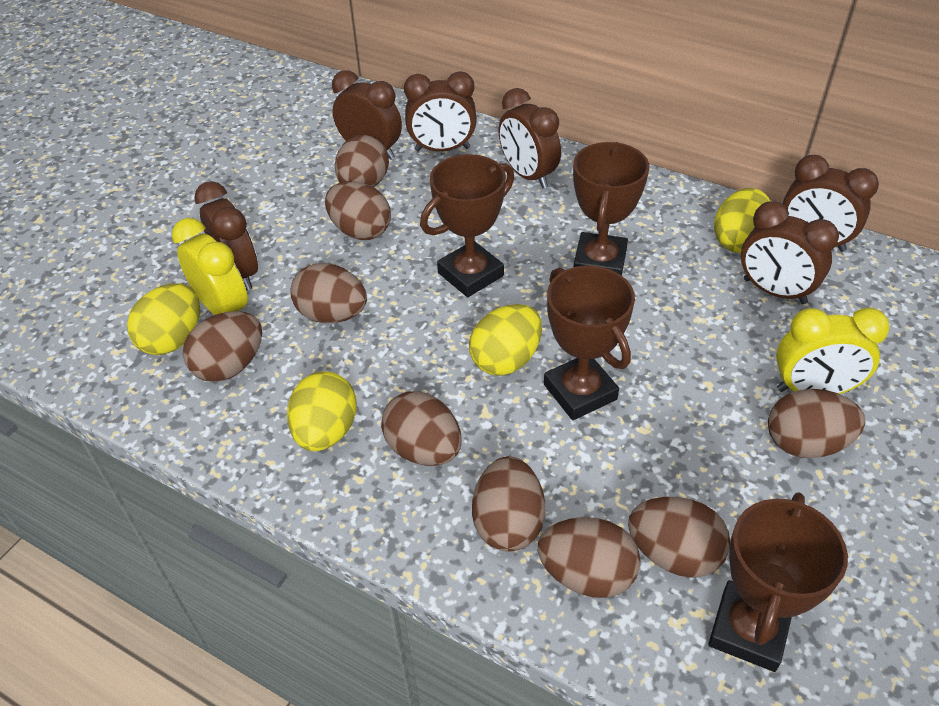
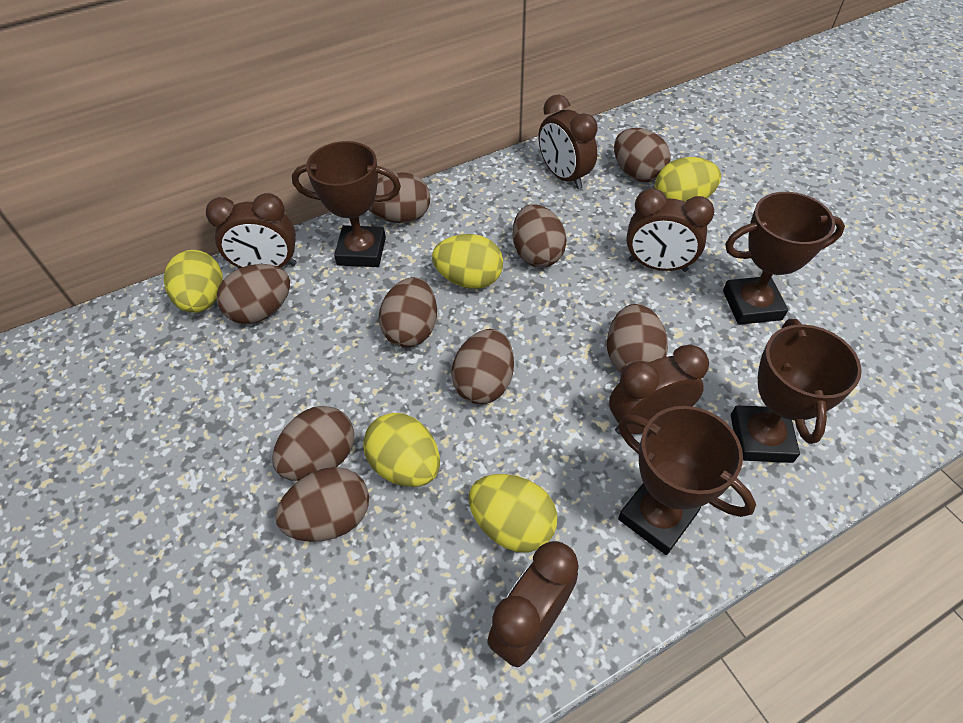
brown clock: 6 -> 5
yellow clock: 2 -> 0
yellow egg: 4 -> 5

